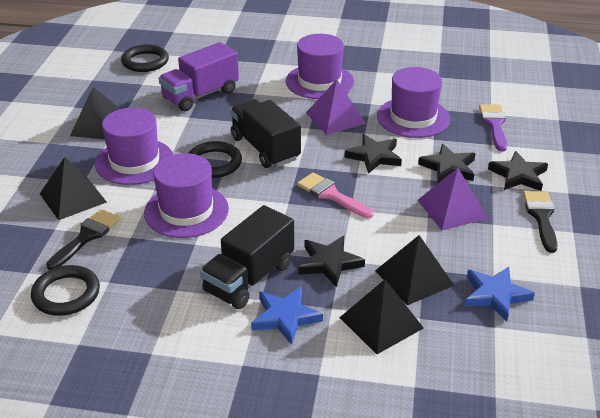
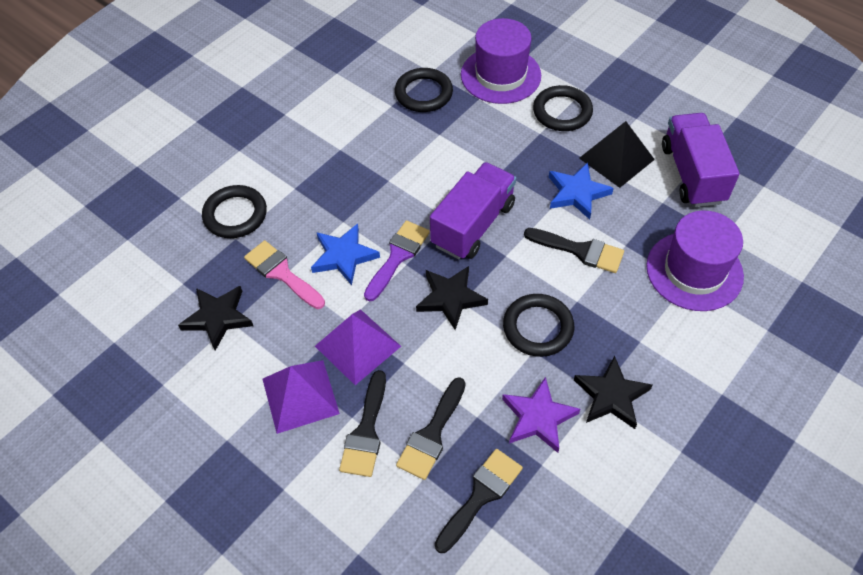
black brush: 2 -> 4
black pyramid: 4 -> 1
black ring: 3 -> 4
black star: 4 -> 3
black truck: 2 -> 0
purple hat: 4 -> 2
purple star: 0 -> 1
purple truck: 1 -> 2

